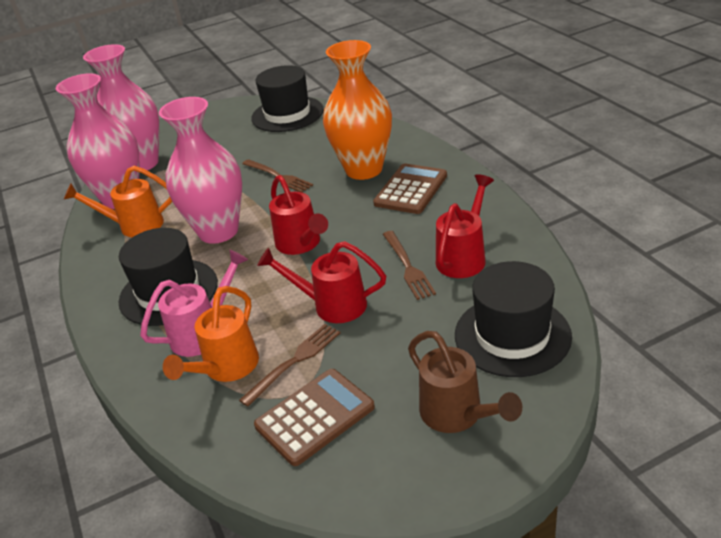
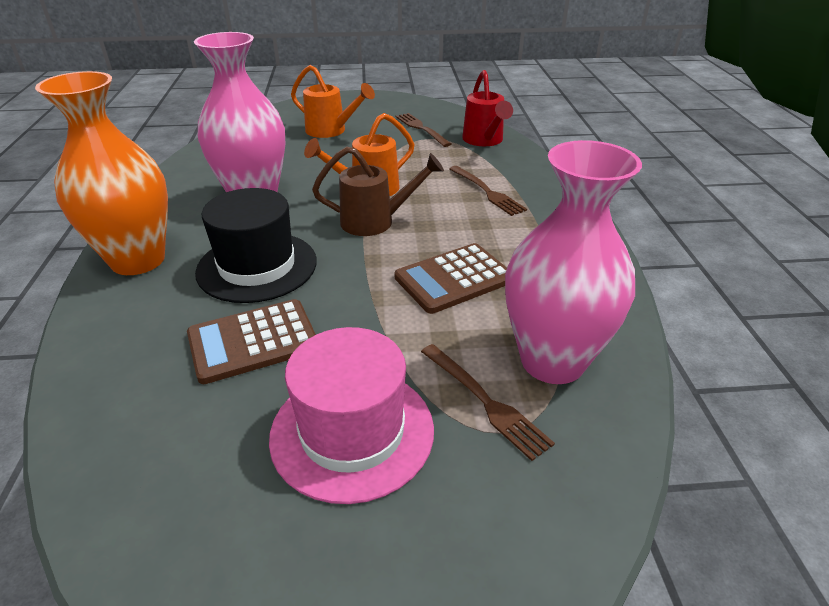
black hat: 3 -> 1
pink hat: 0 -> 1
pink vase: 3 -> 2
pink watering can: 1 -> 0
red watering can: 3 -> 1

